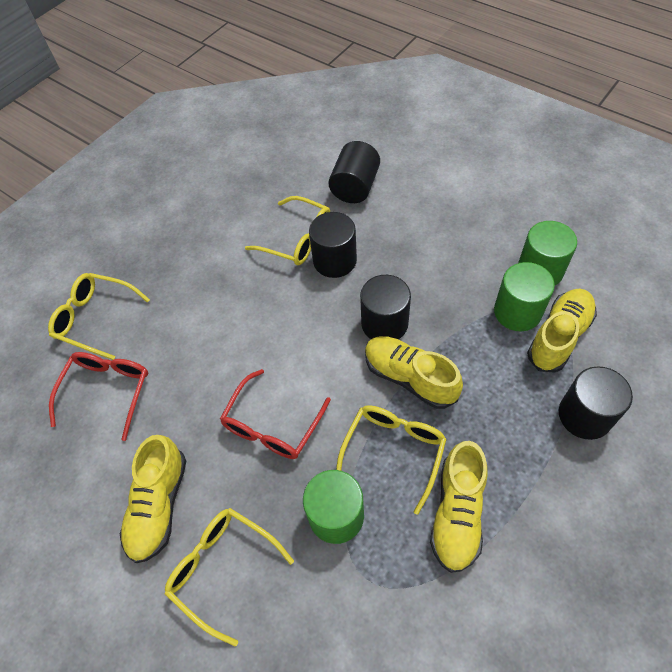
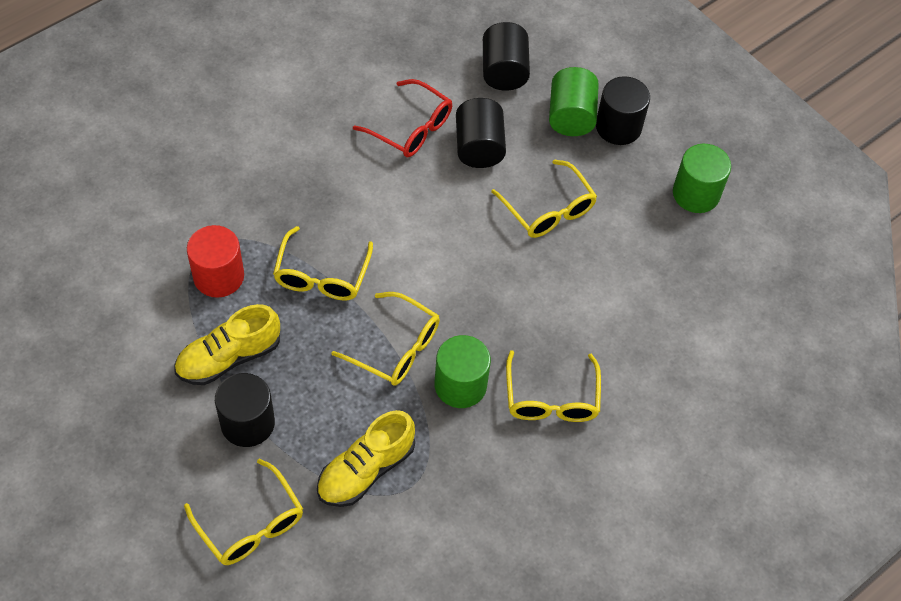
red cylinder: 0 -> 1
red glasses: 2 -> 1
yellow glasses: 4 -> 5
yellow shoe: 4 -> 2

